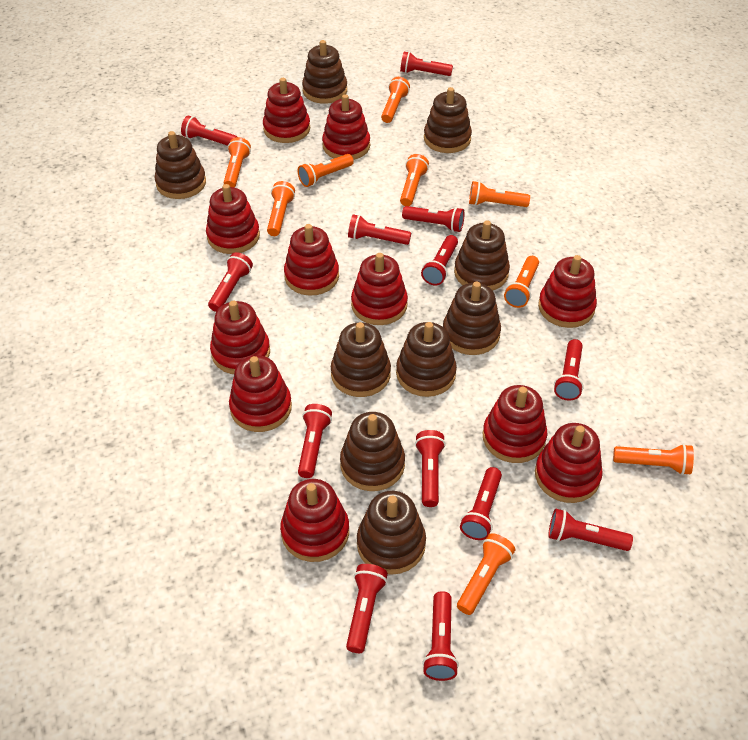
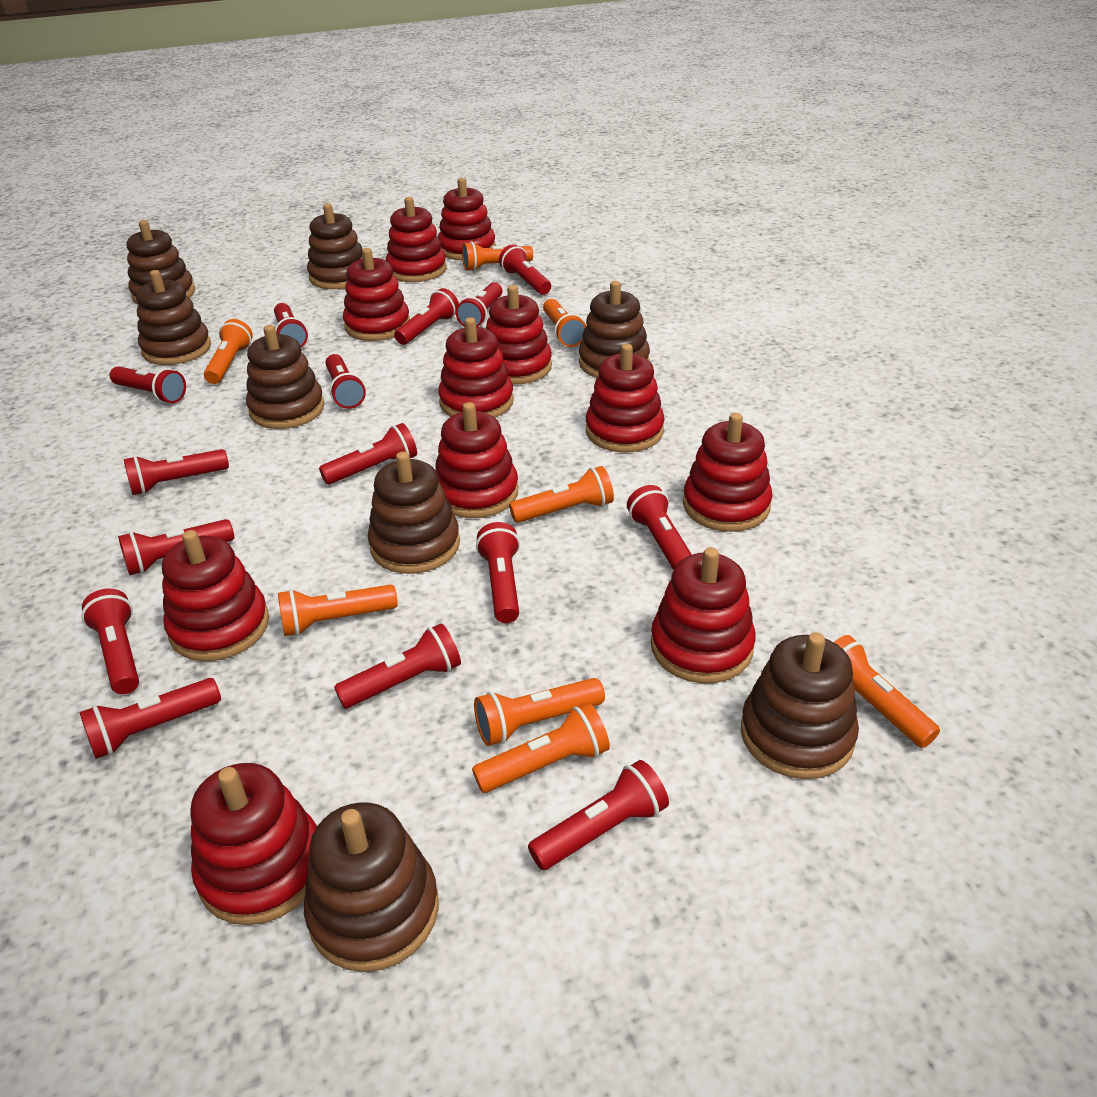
brown stacking toy: 9 -> 8
orange flashlight: 9 -> 8
red flashlight: 13 -> 15

